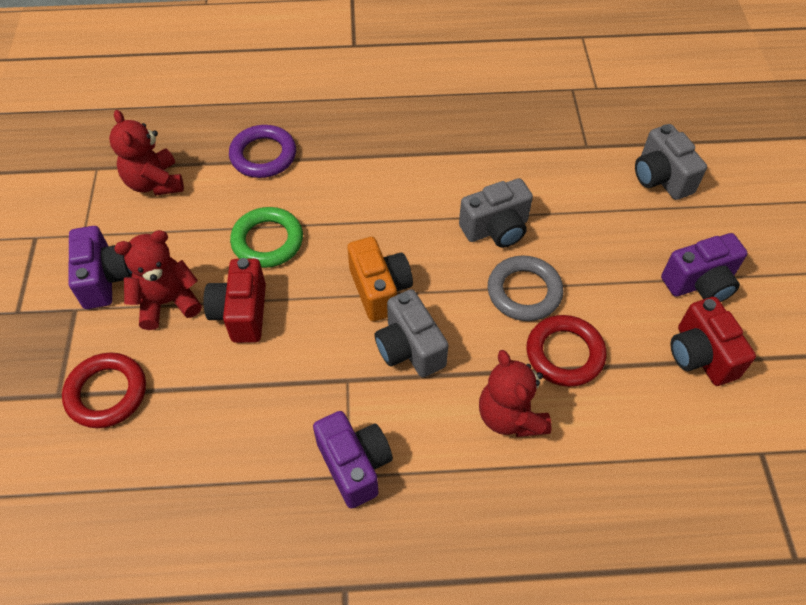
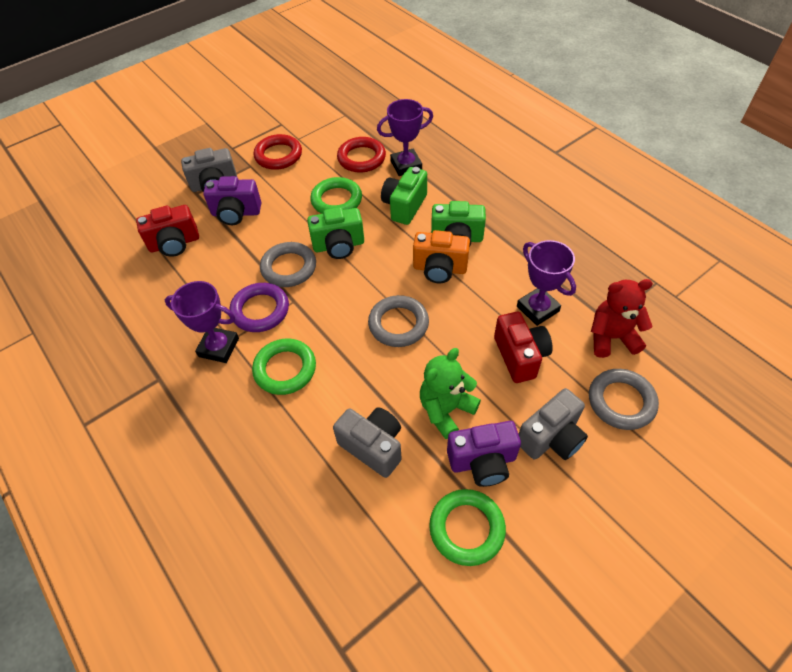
green camera: 0 -> 3
green ring: 1 -> 3
green teddy bear: 0 -> 1
grey ring: 1 -> 3
purple camera: 3 -> 2
purple trophy: 0 -> 3
red teddy bear: 3 -> 1

